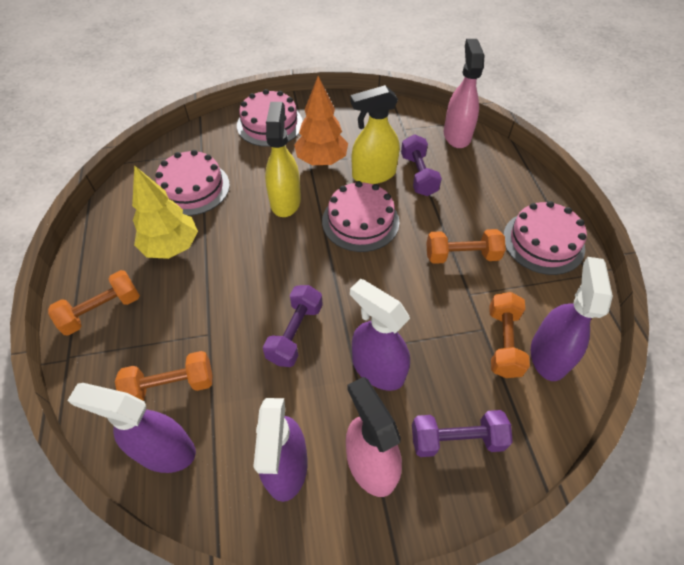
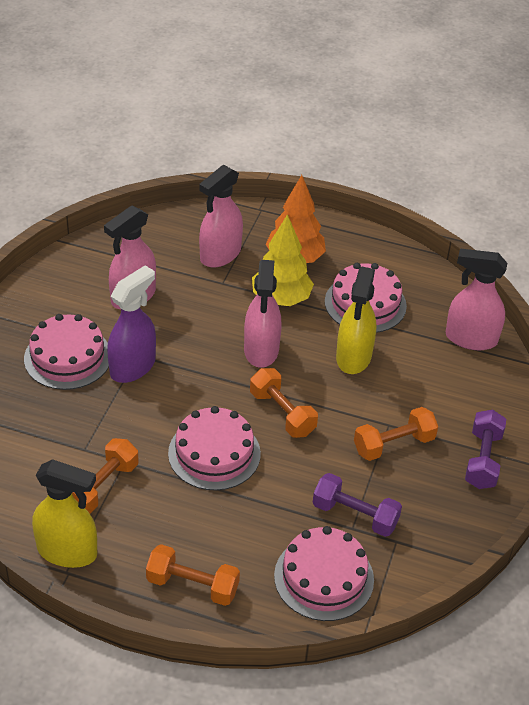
pink spray bottle: 2 -> 4
purple dumbbell: 3 -> 2
purple spray bottle: 4 -> 1

